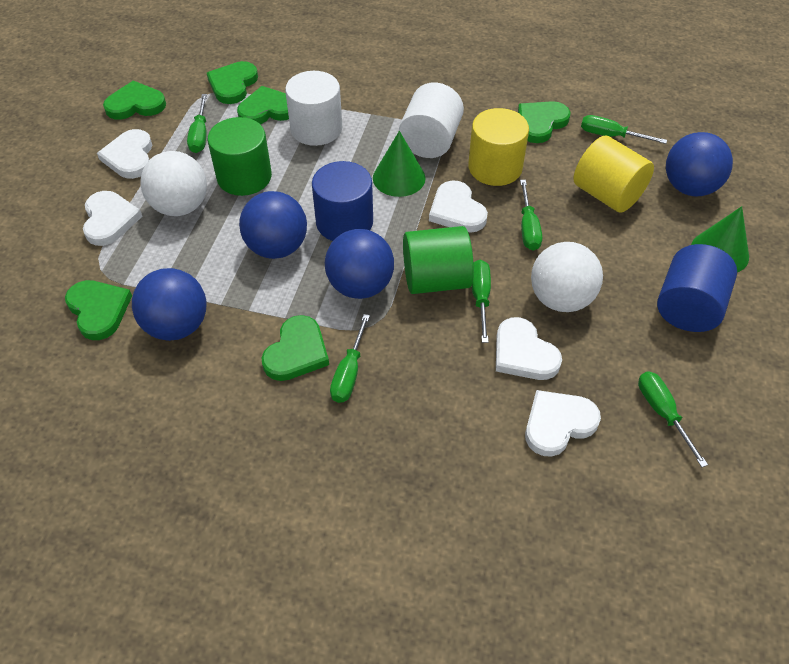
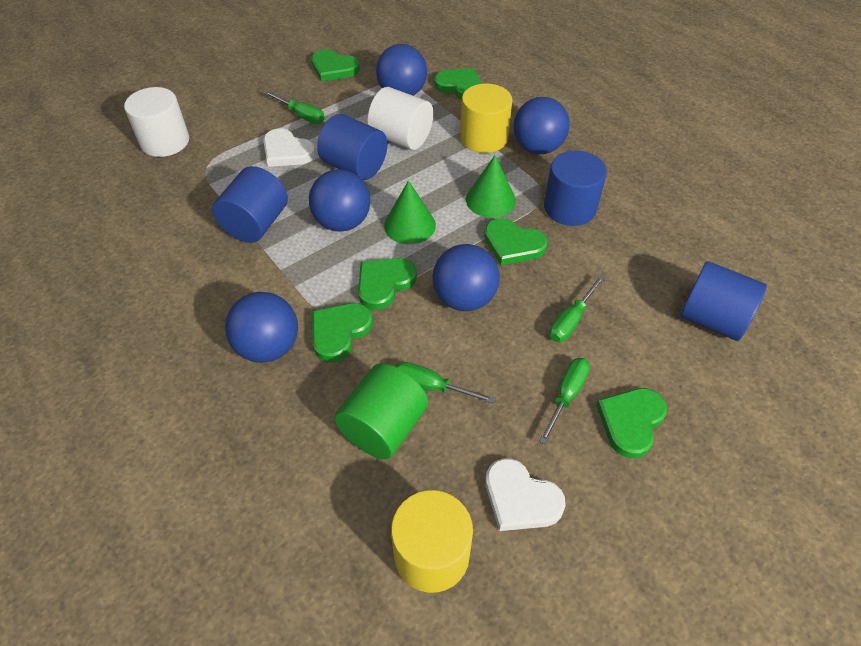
blue ball: 4 -> 5
blue cylinder: 2 -> 4
green cylinder: 2 -> 1
green screwdriver: 6 -> 4
white ball: 2 -> 0
white heart: 5 -> 2

